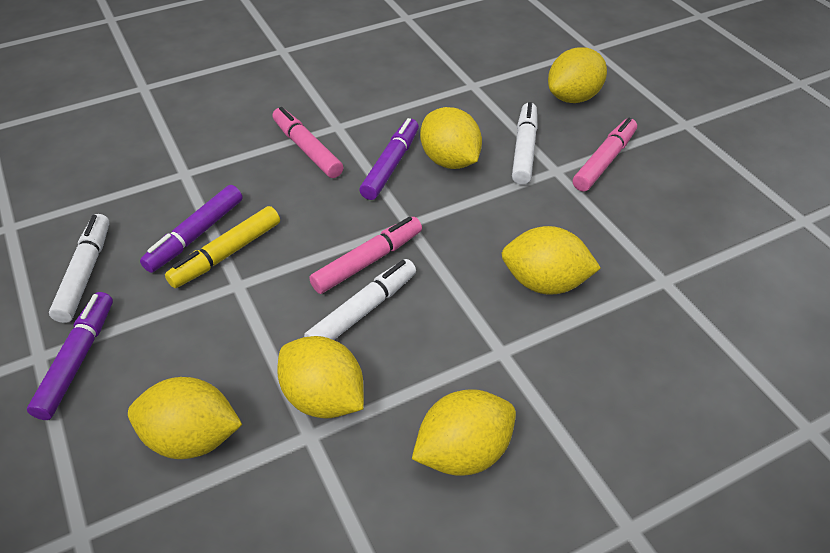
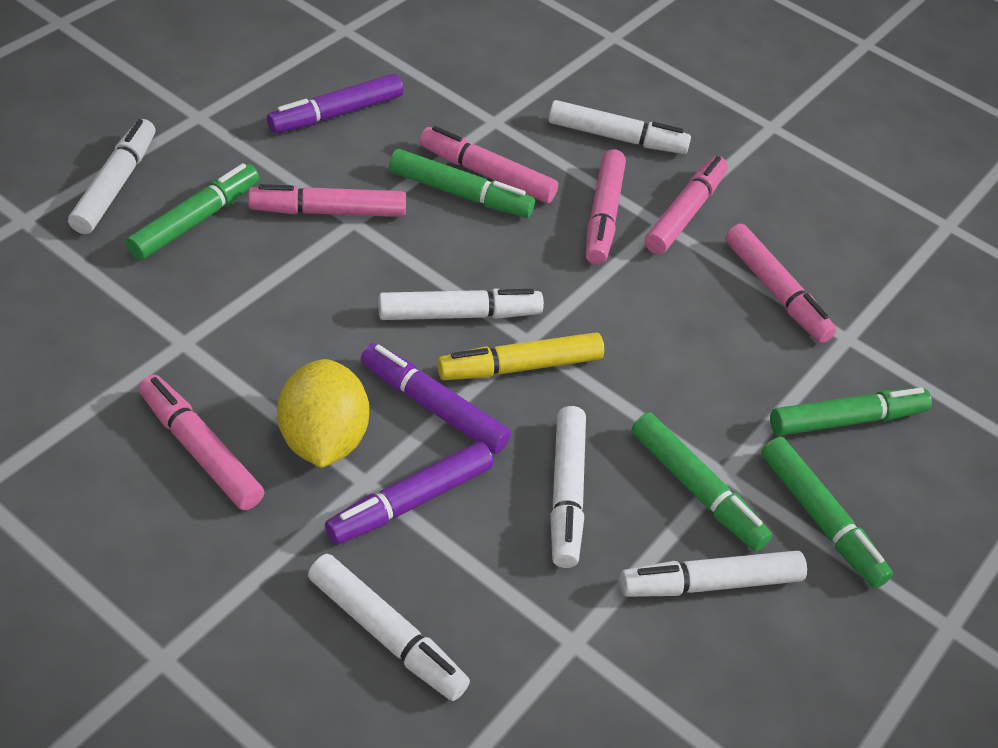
green marker: 0 -> 5
pink marker: 3 -> 6
white marker: 3 -> 6
yellow lemon: 6 -> 1

